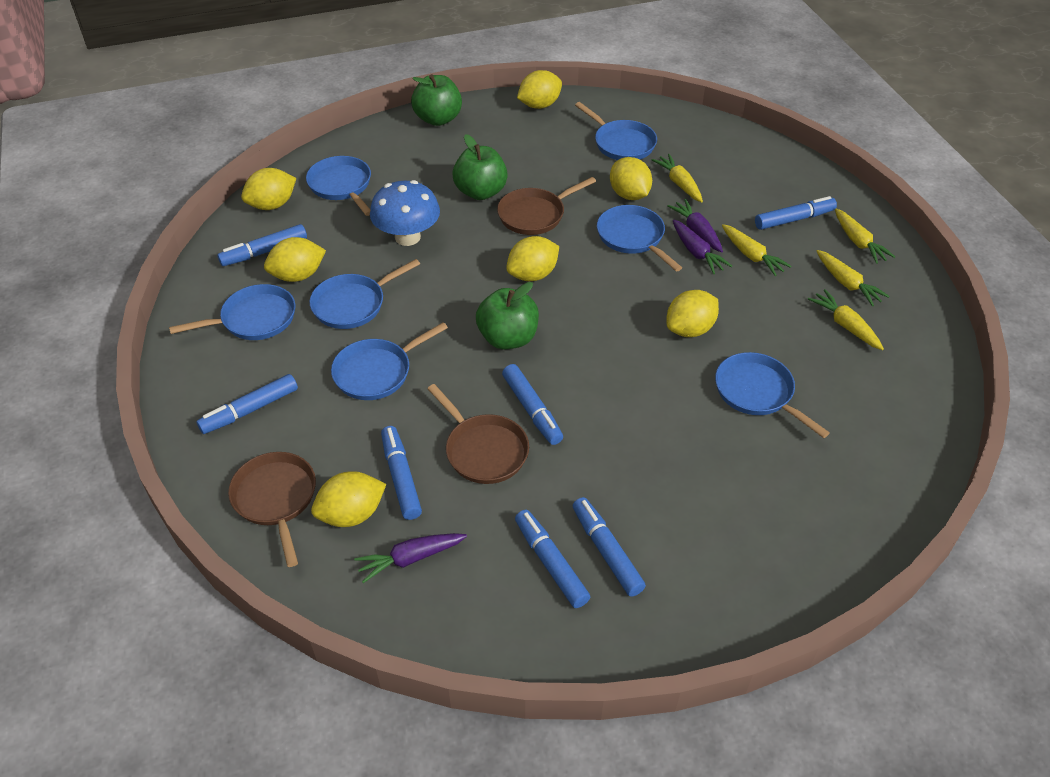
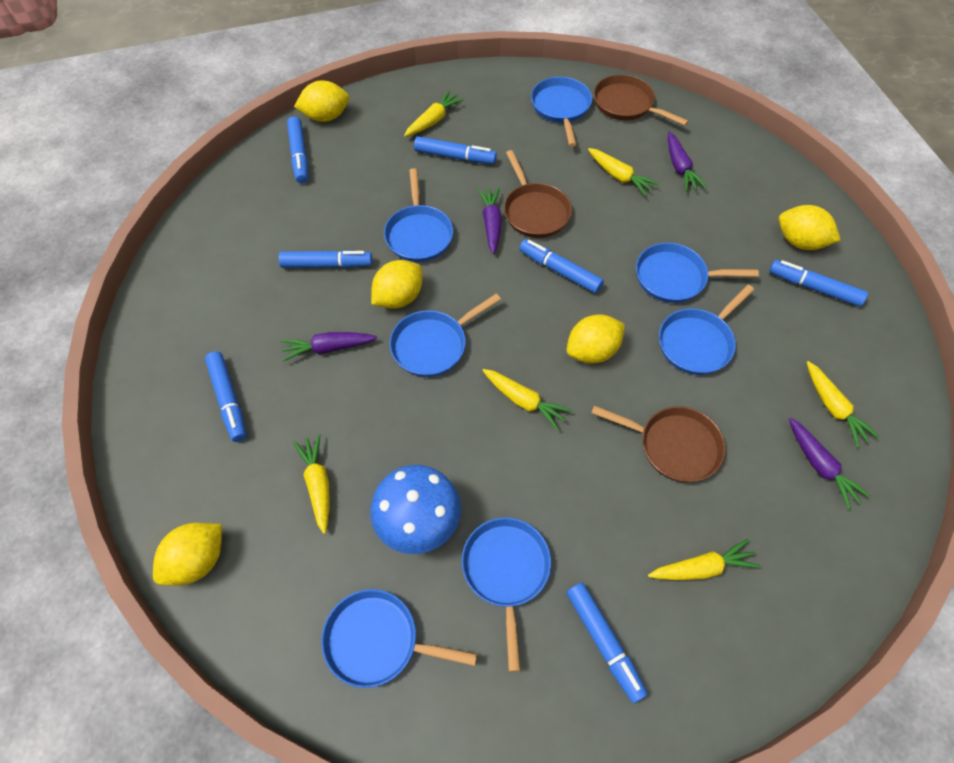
green apple: 3 -> 0
purple carrot: 3 -> 4
yellow carrot: 5 -> 6
yellow lemon: 7 -> 5

